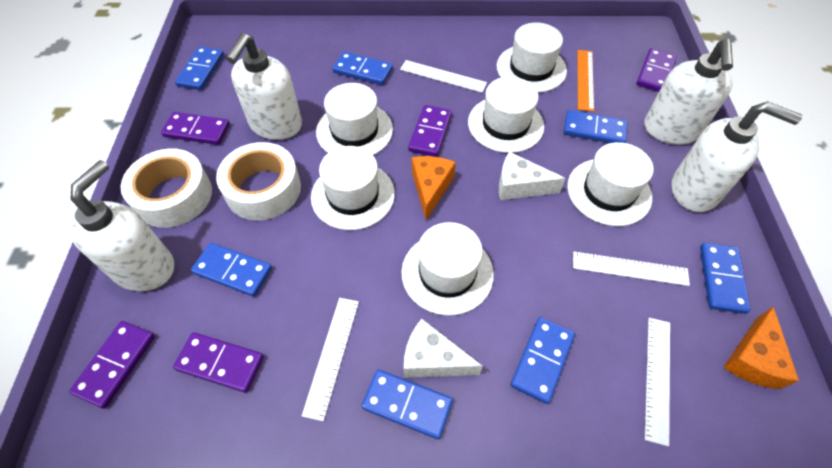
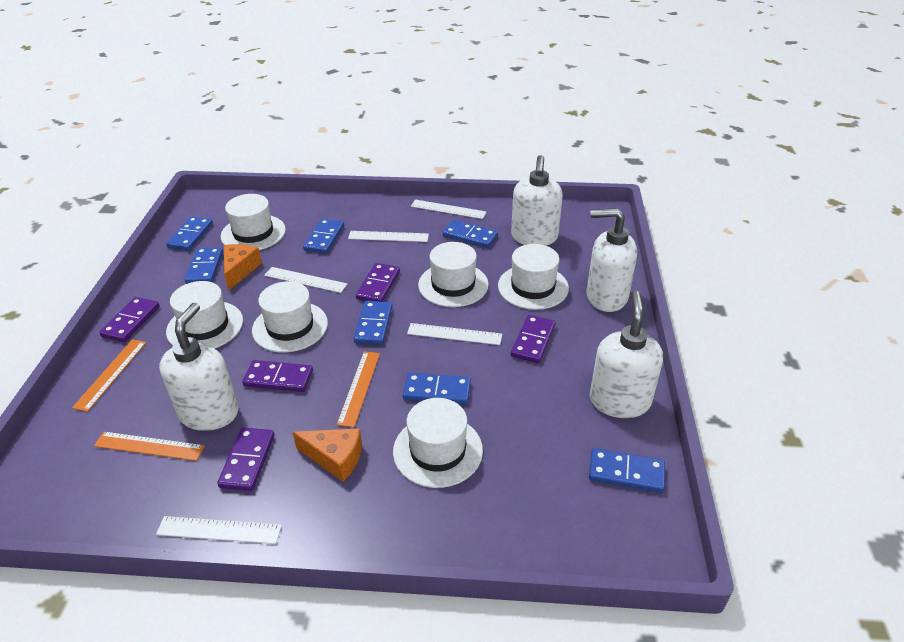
orange ruler: 1 -> 3
white cheese: 2 -> 0
white ruler: 4 -> 5
white tape: 2 -> 0

